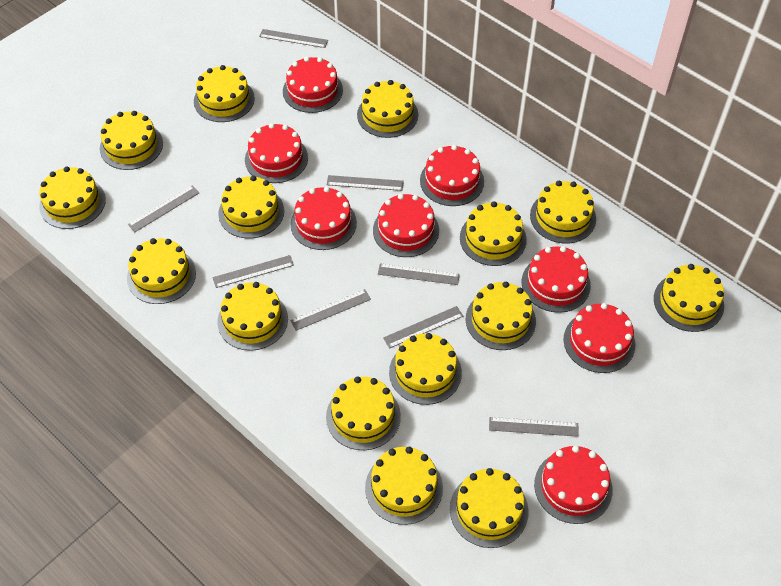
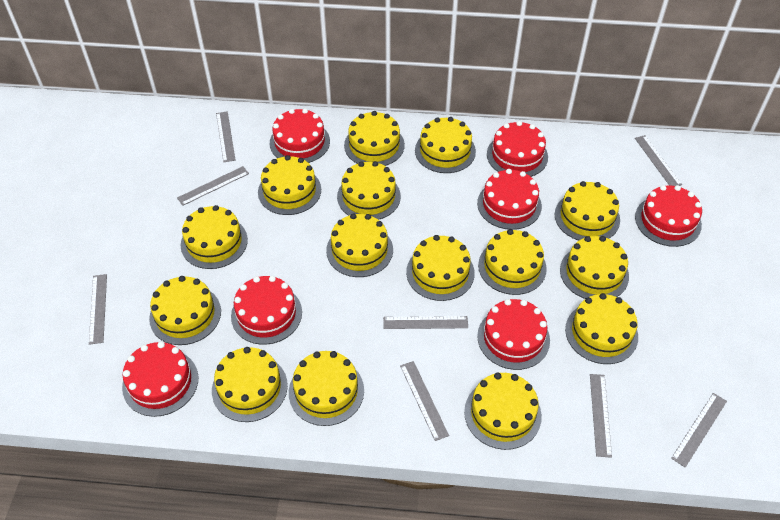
red cake: 8 -> 7

